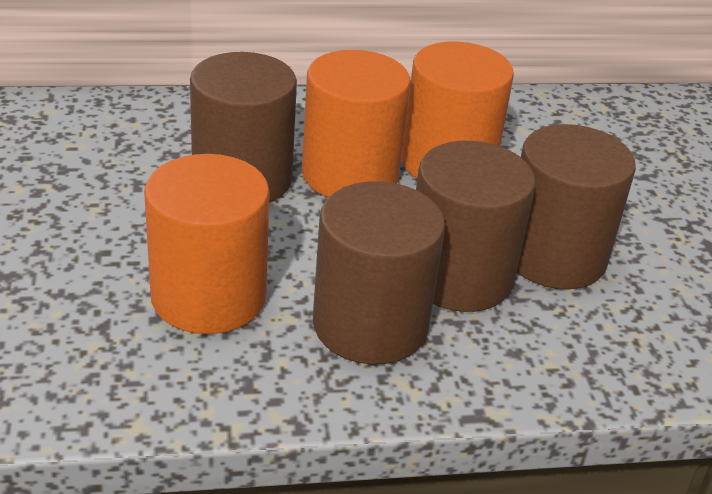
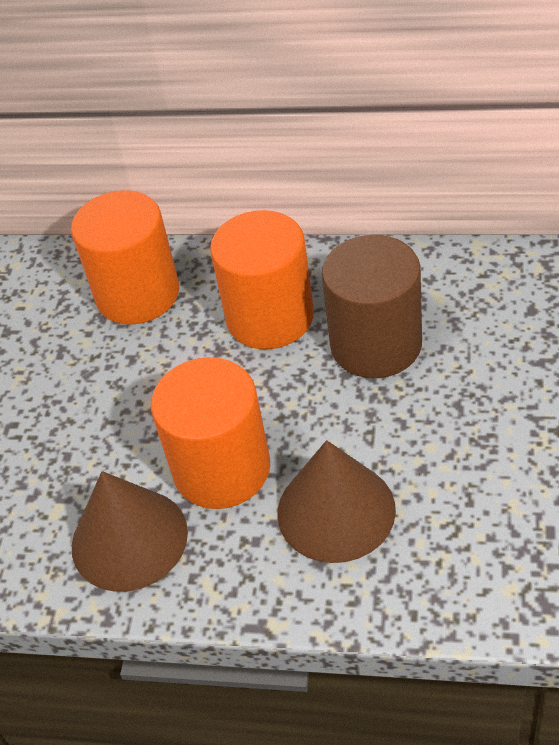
brown cone: 0 -> 2
brown cylinder: 4 -> 1

